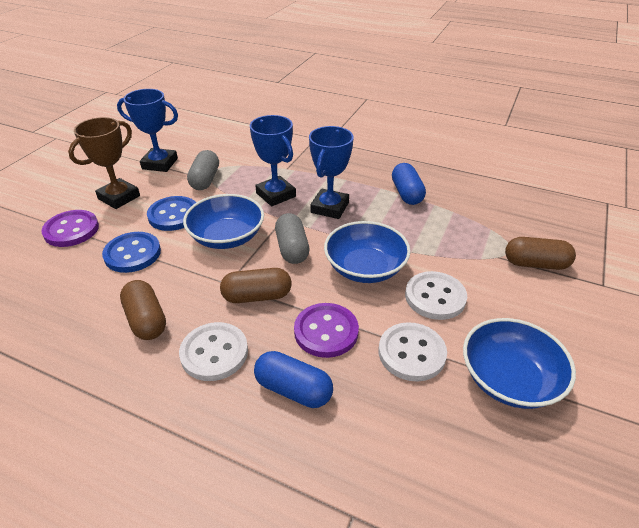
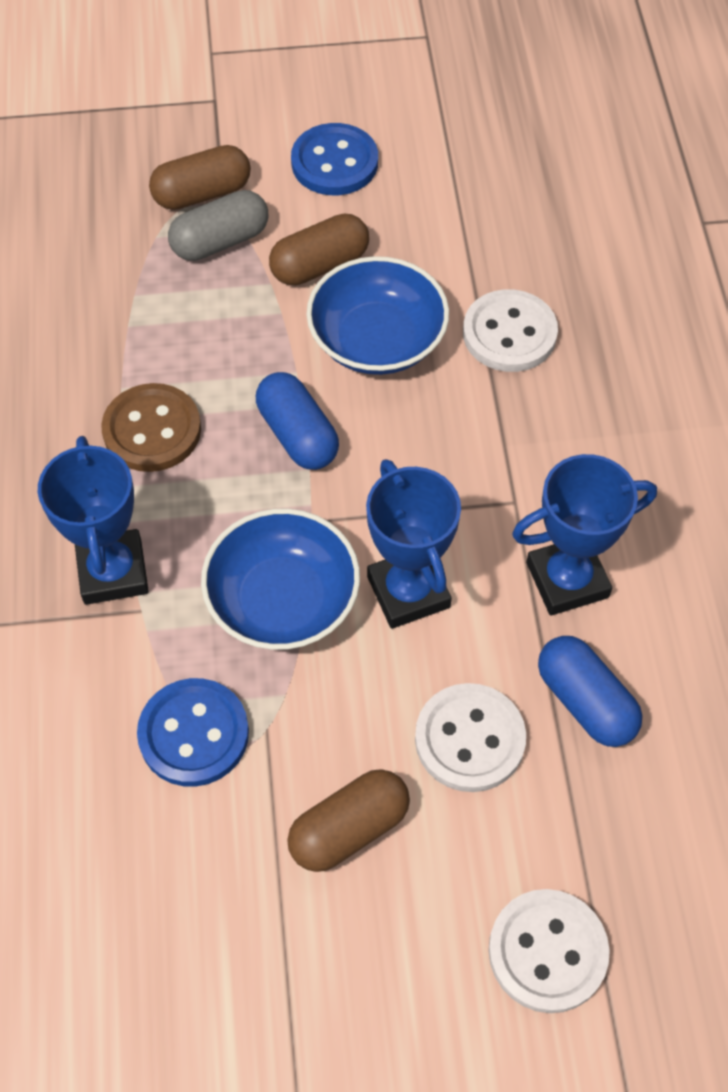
blue bowl: 3 -> 2
brown button: 0 -> 1
brown trophy: 1 -> 0
grey capsule: 2 -> 1
purple button: 2 -> 0

